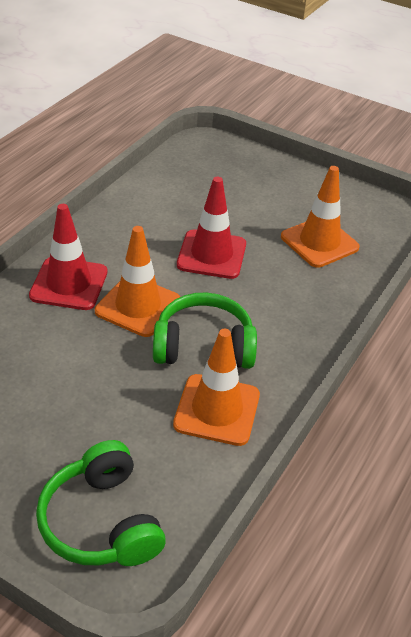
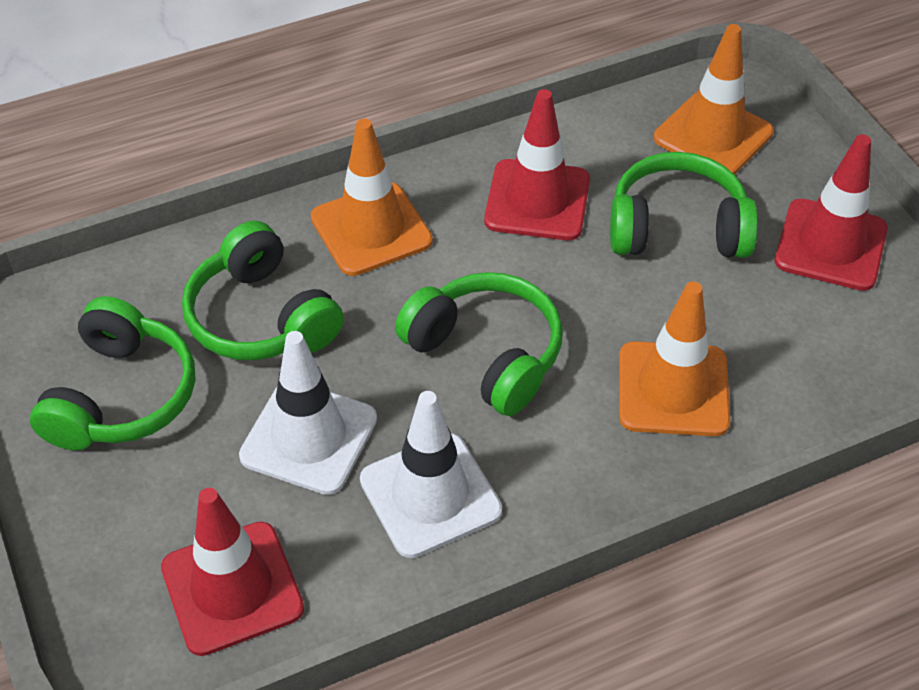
green headphones: 2 -> 4
red traffic cone: 2 -> 3
white traffic cone: 0 -> 2

